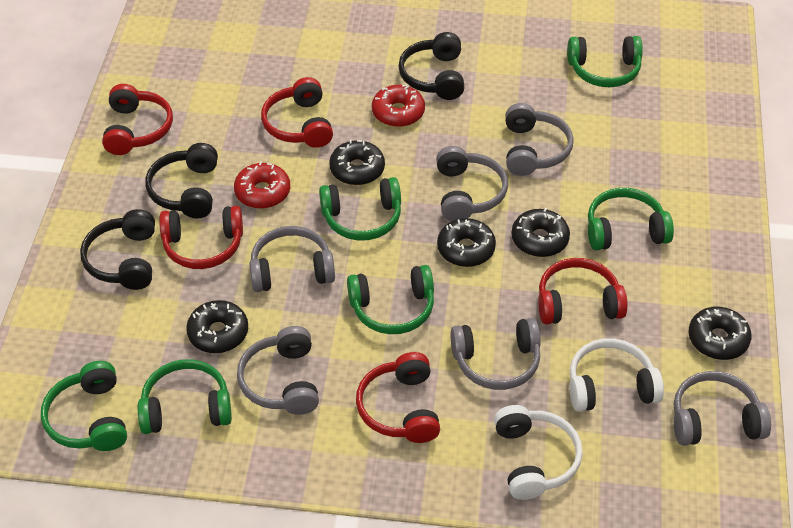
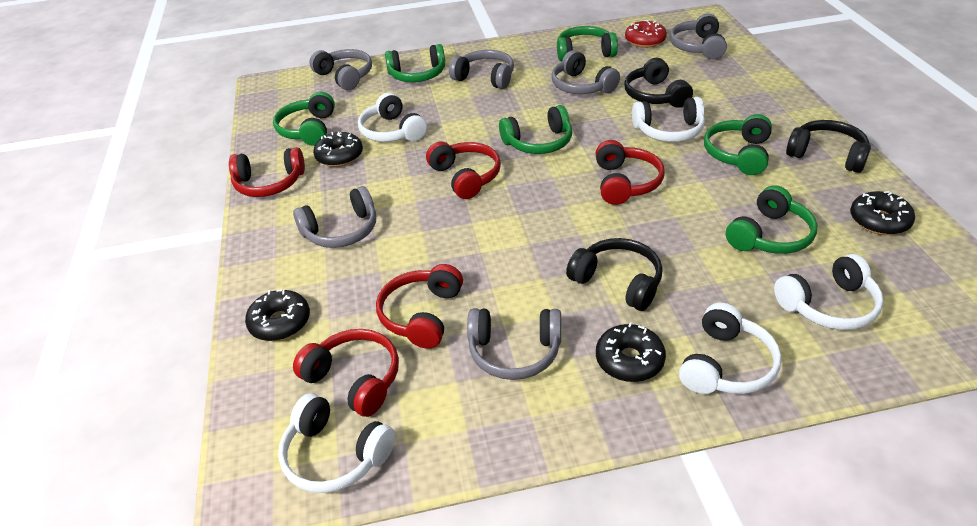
black donut: 5 -> 4
red donut: 2 -> 1
white headphones: 2 -> 5

